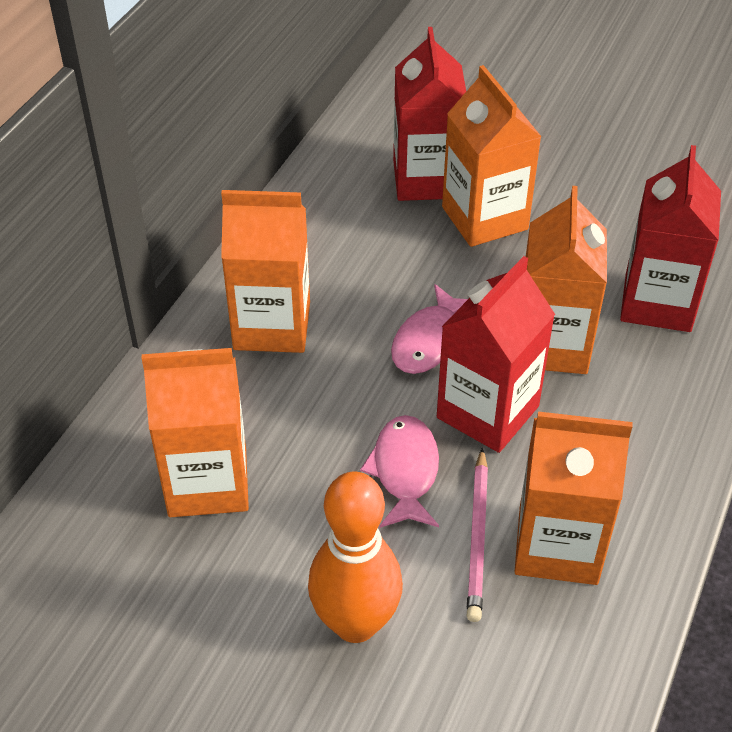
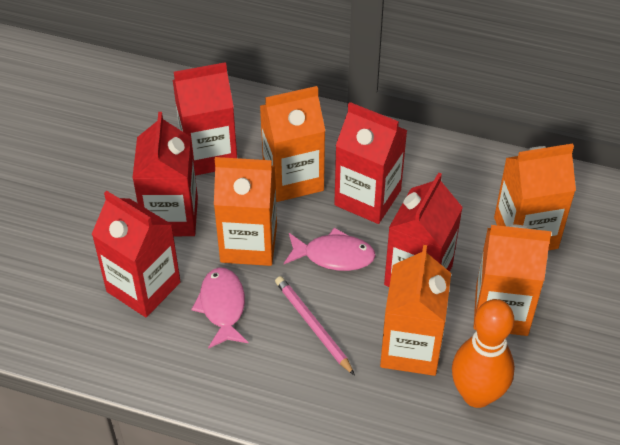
red carton: 3 -> 5

